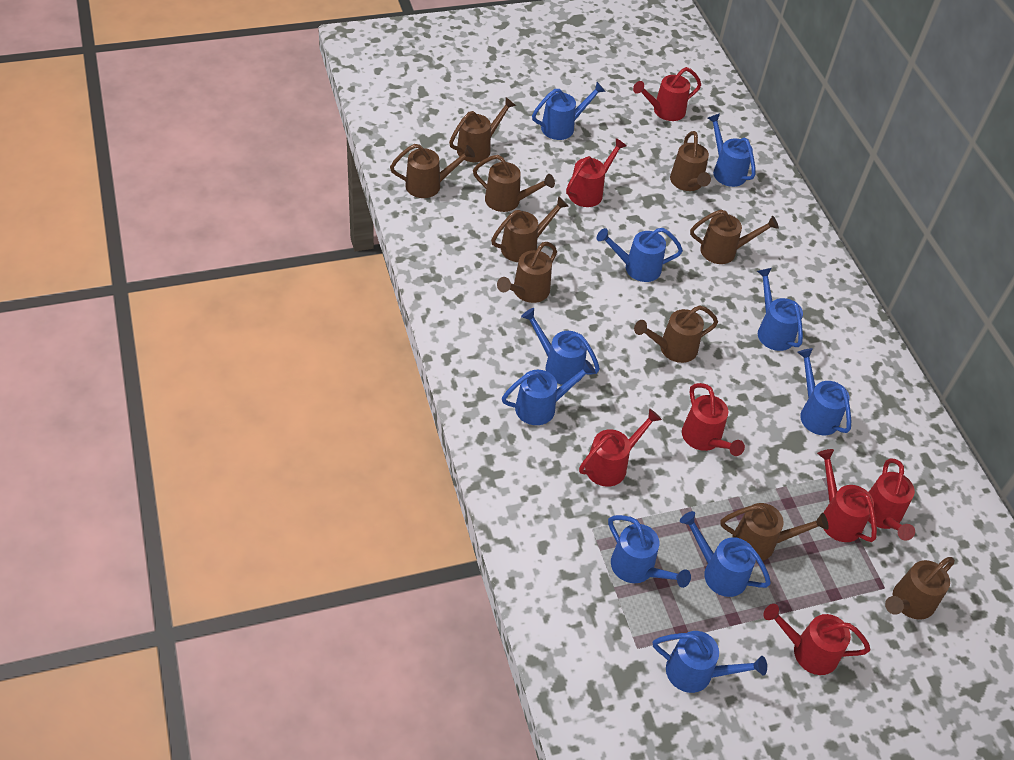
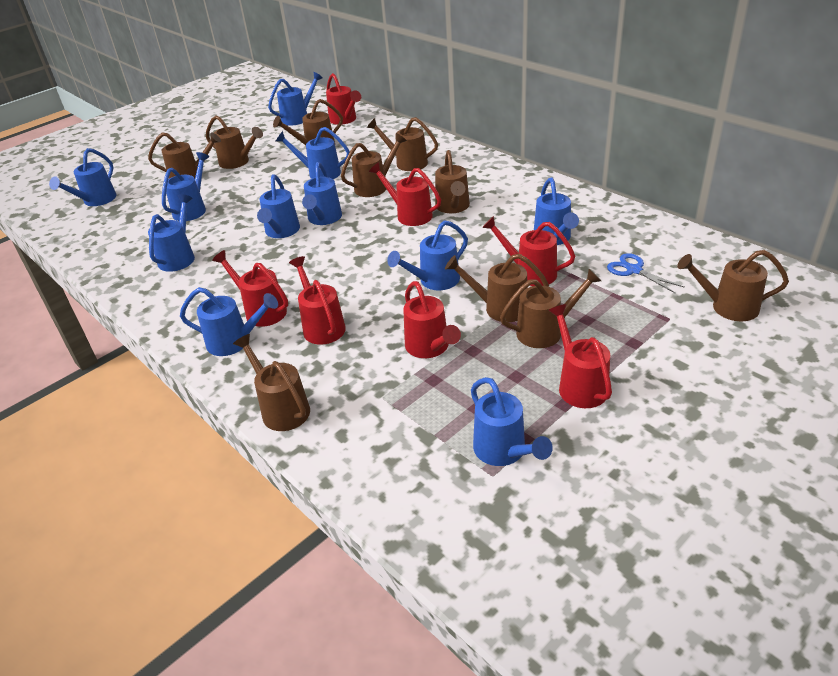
blue scissors: 0 -> 1
blue watering can: 10 -> 11

